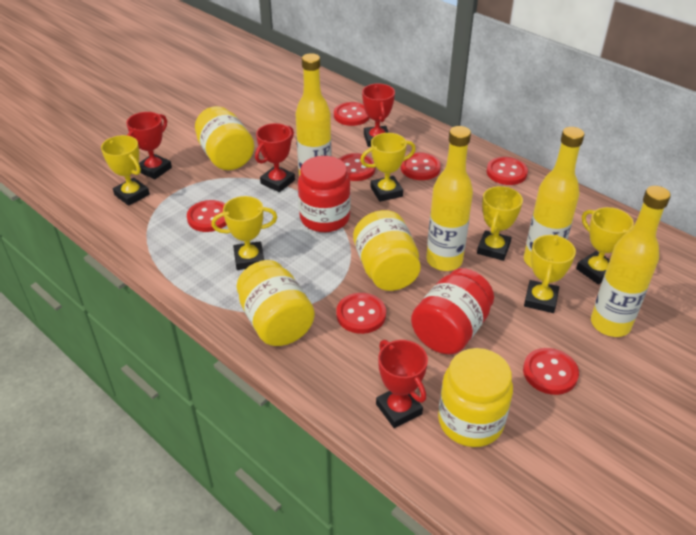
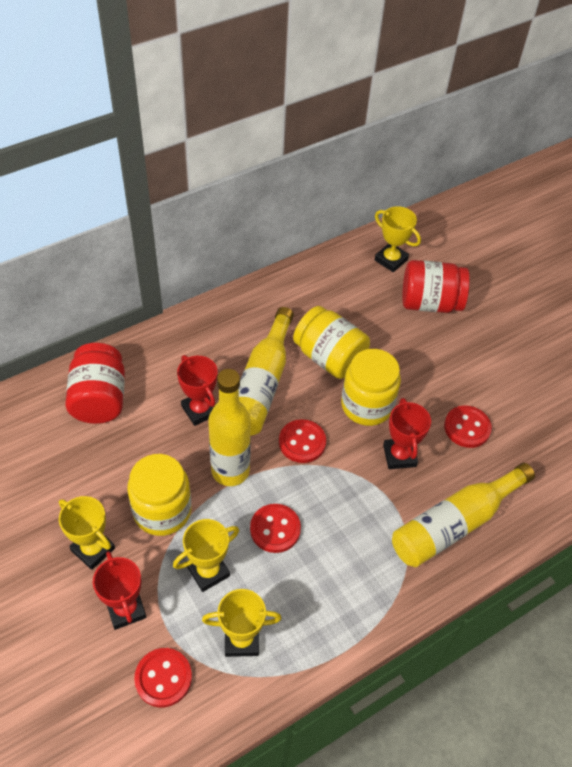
red button: 7 -> 4
red trophy: 4 -> 3
yellow bottle: 4 -> 3
yellow jar: 4 -> 3
yellow trophy: 6 -> 4

